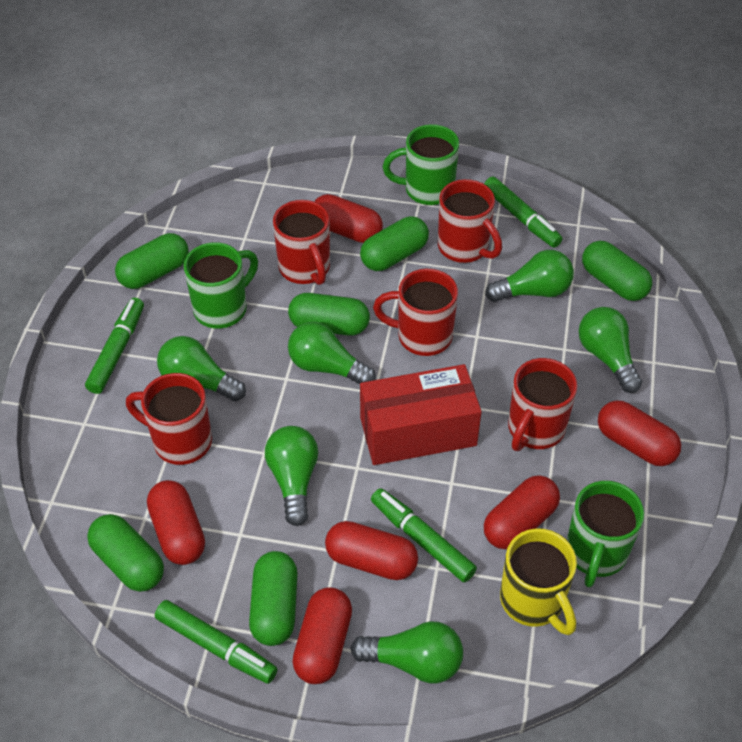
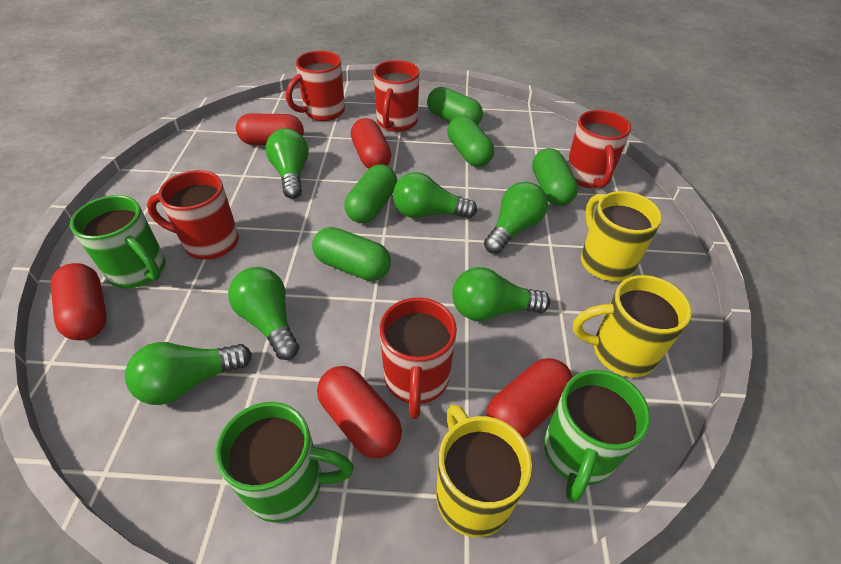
green capsule: 6 -> 5
green marker: 4 -> 0
red box: 1 -> 0
red capsule: 6 -> 5
yellow mug: 1 -> 3

